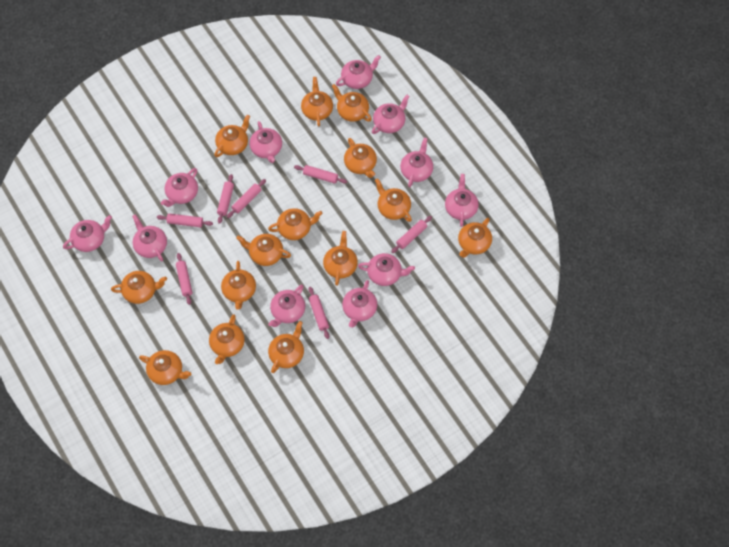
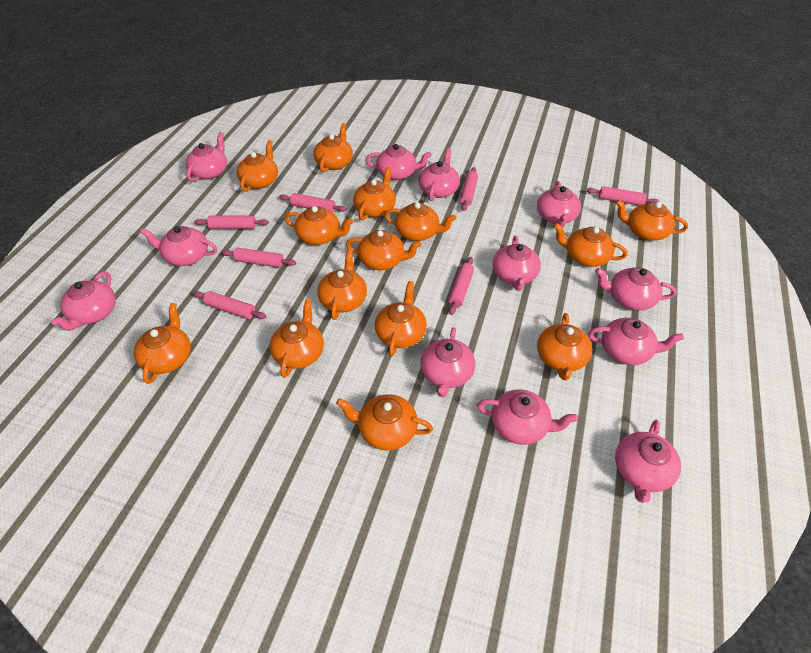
pink teapot: 11 -> 12

